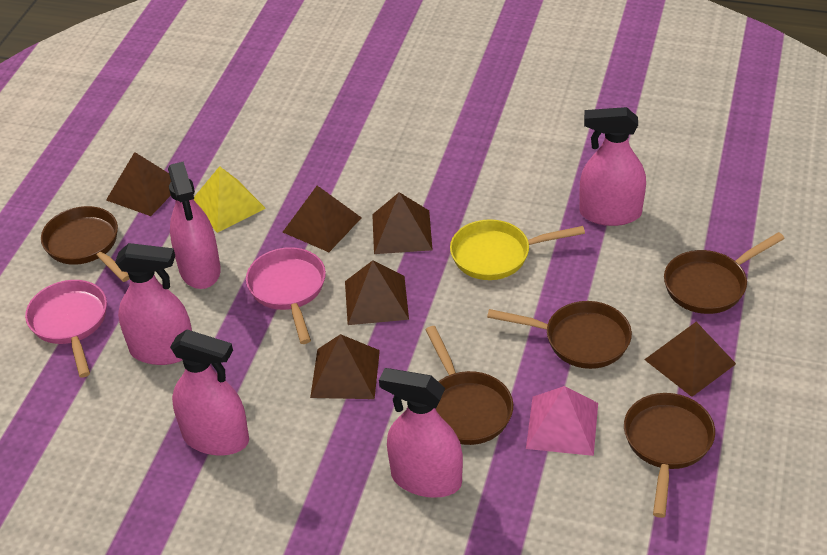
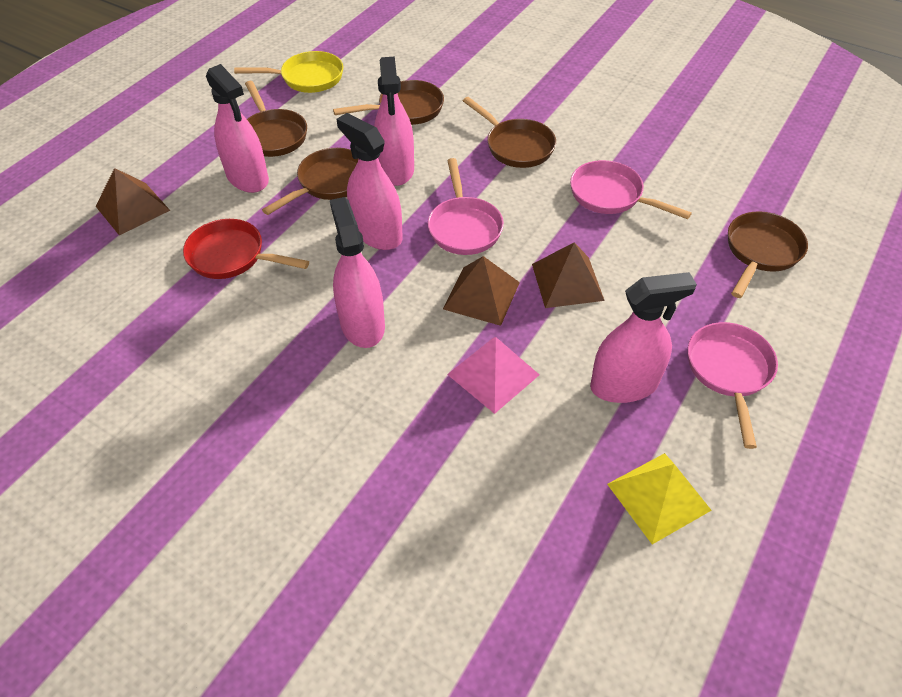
brown pyramid: 6 -> 3
pink pan: 2 -> 3
red pan: 0 -> 1

